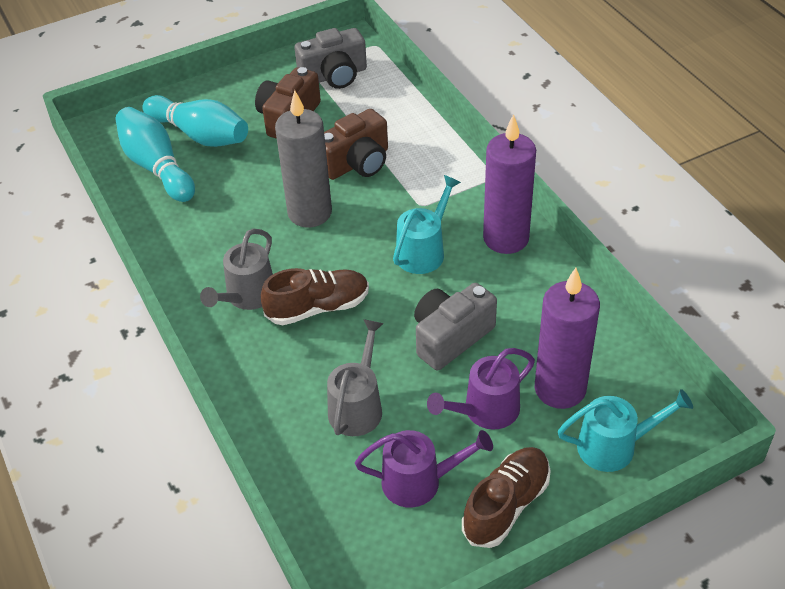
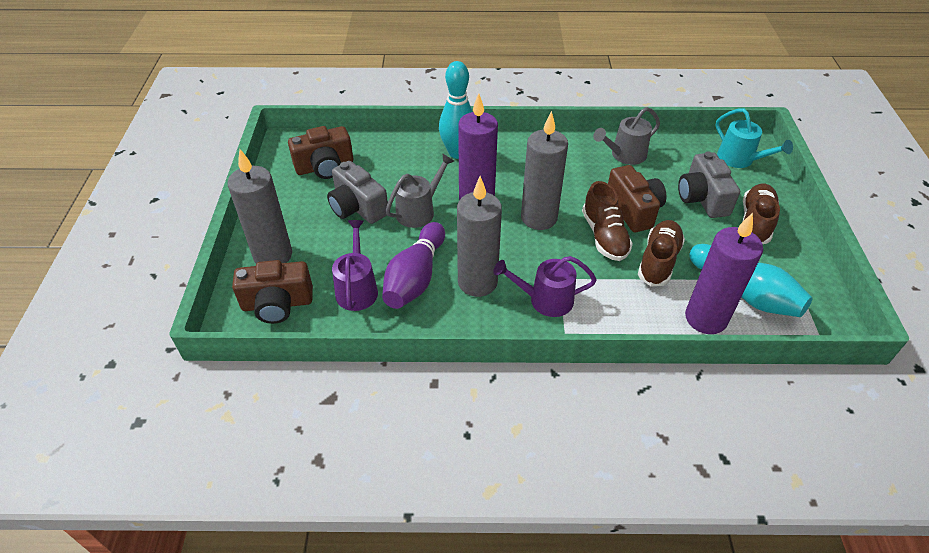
brown camera: 2 -> 3
brown shoe: 2 -> 3
grey candle: 1 -> 3
purple bowling pin: 0 -> 1
turquoise watering can: 2 -> 1

